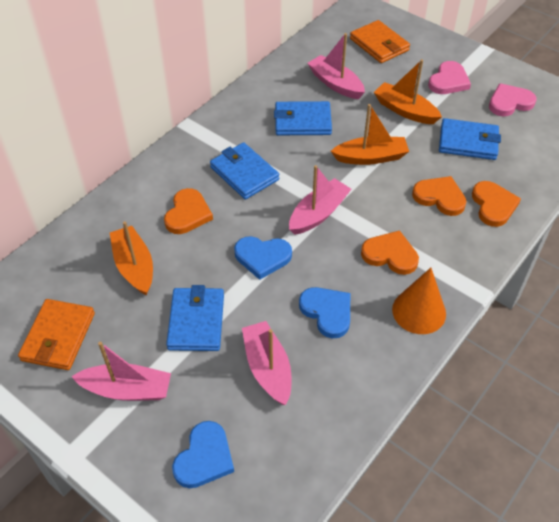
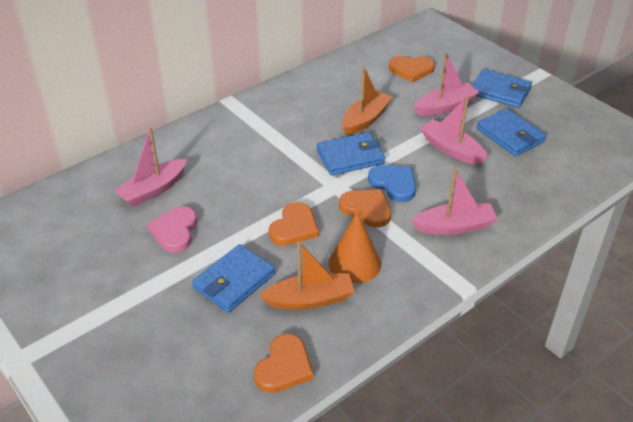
blue heart: 3 -> 1
orange boat: 3 -> 2
orange wallet: 2 -> 0
pink heart: 2 -> 1

